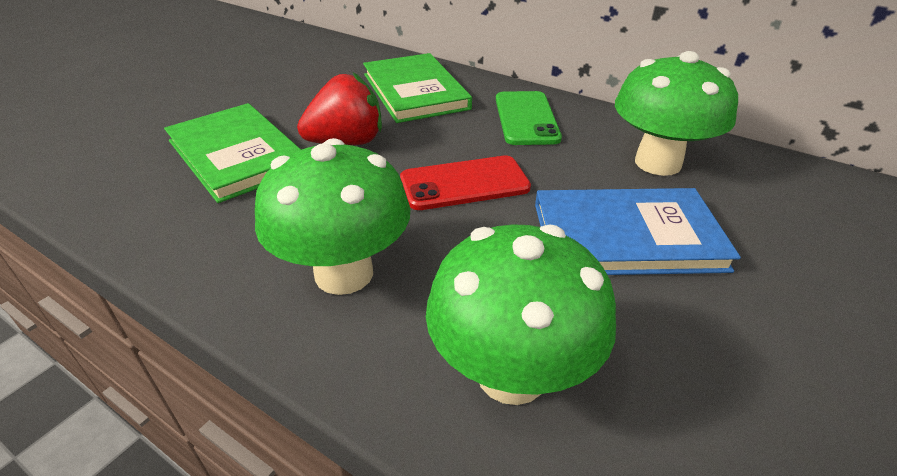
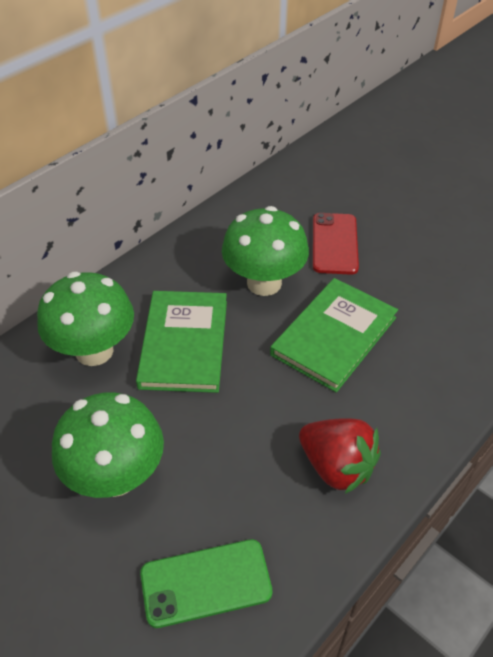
blue book: 1 -> 0

